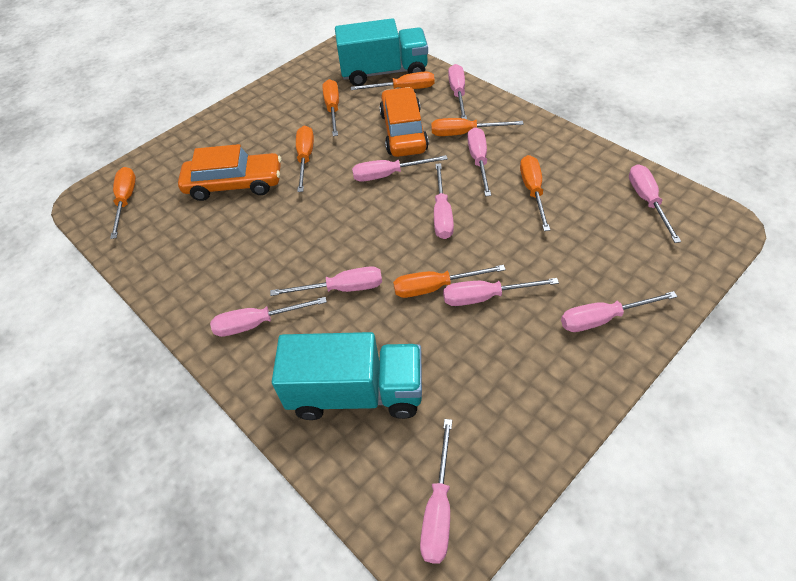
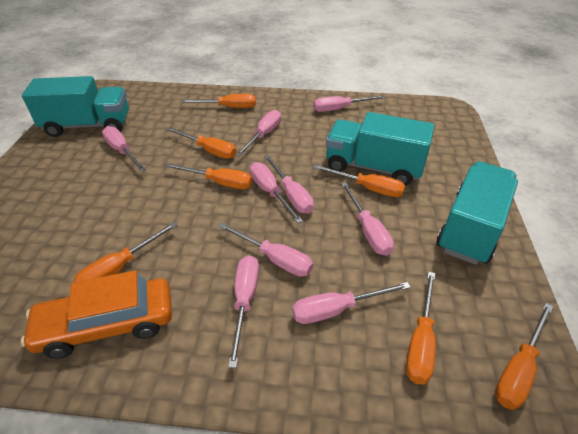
orange car: 2 -> 1
pink screwdriver: 10 -> 9
turquoise truck: 2 -> 3

